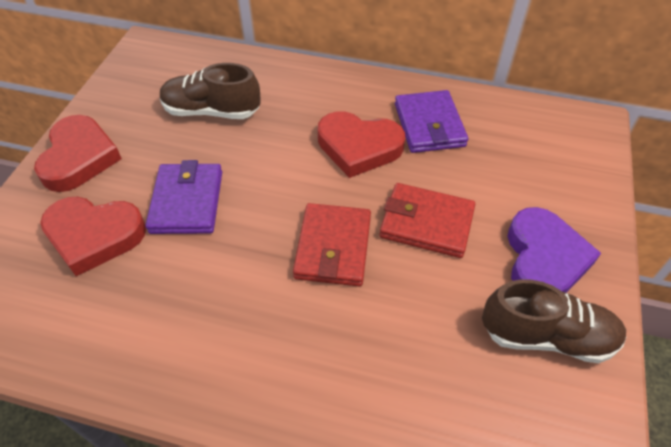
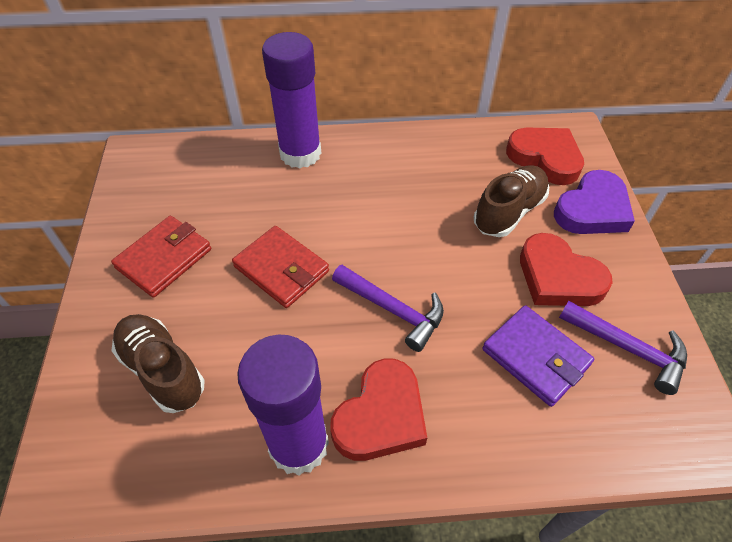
purple glue stick: 0 -> 2
purple hammer: 0 -> 2
purple wallet: 2 -> 1

